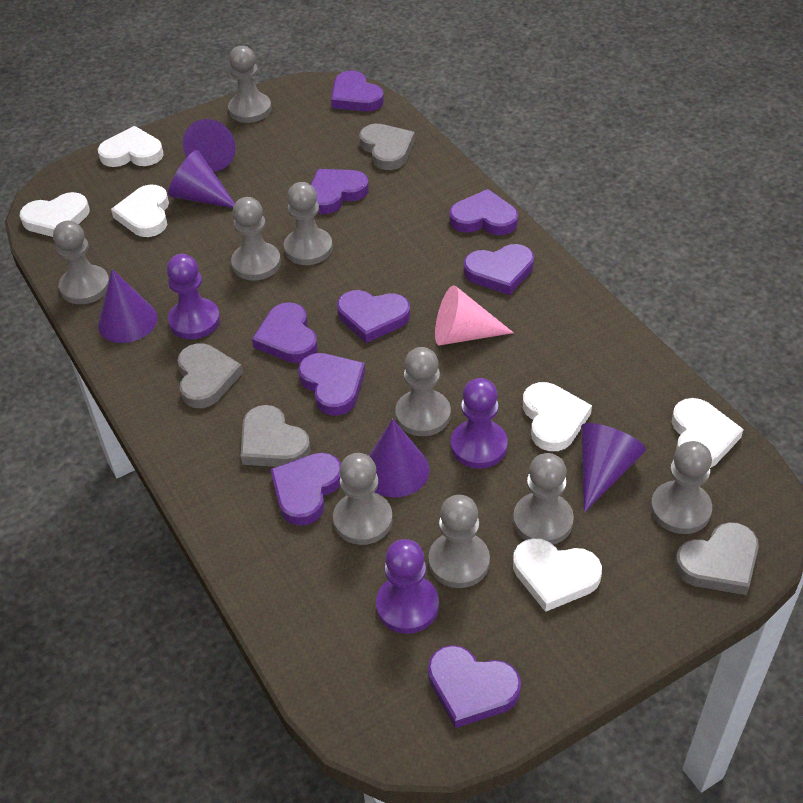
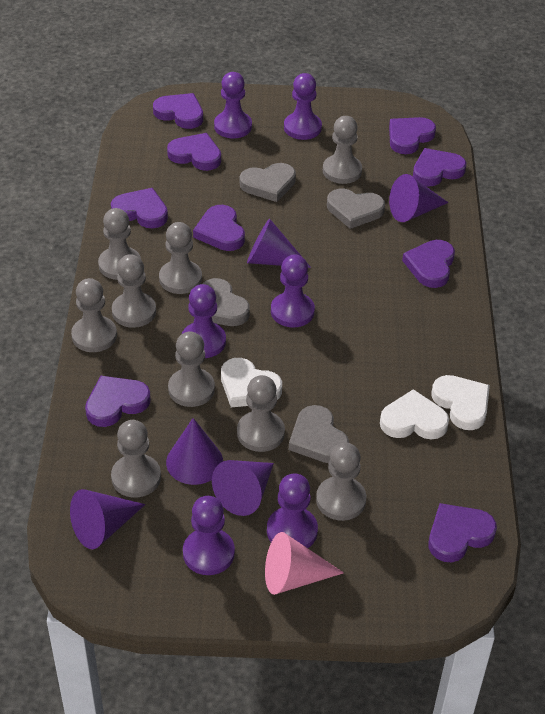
purple pawn: 3 -> 6
white heart: 6 -> 3

